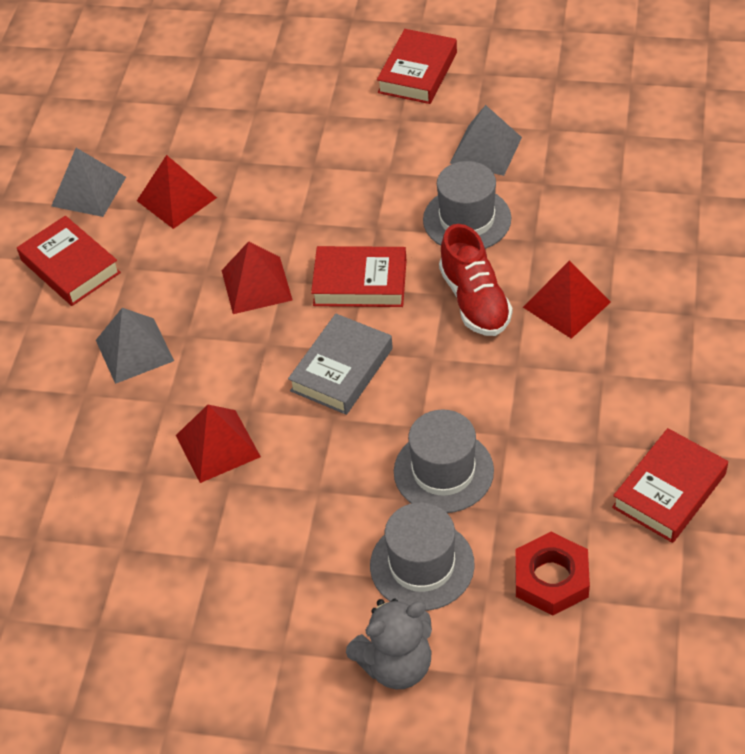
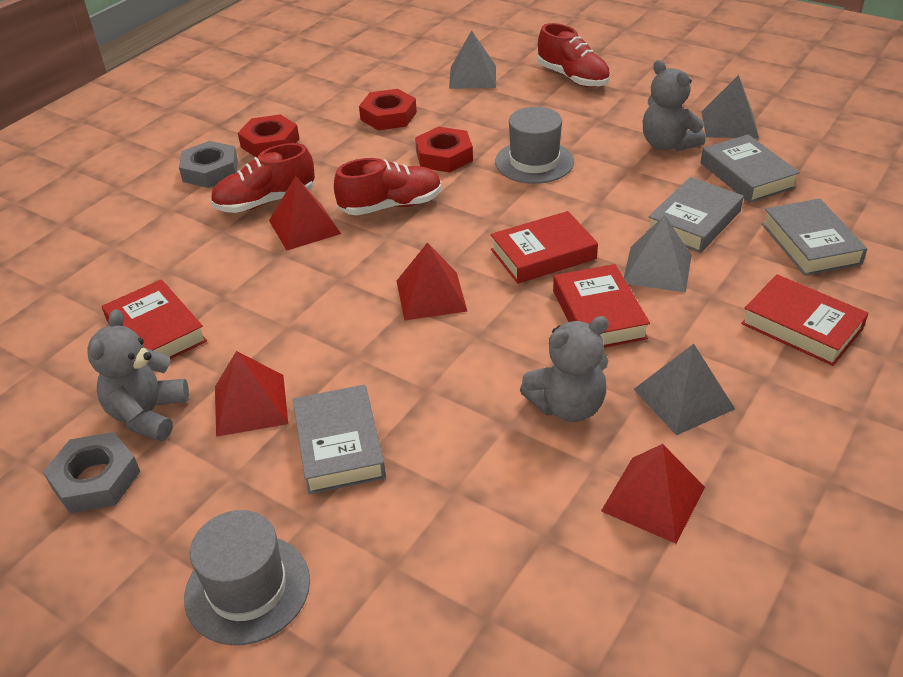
grey book: 1 -> 4
grey hat: 3 -> 2
grey nut: 0 -> 2
grey pyramid: 3 -> 4
grey teddy bear: 1 -> 3
red nut: 1 -> 3
red shoe: 1 -> 3

